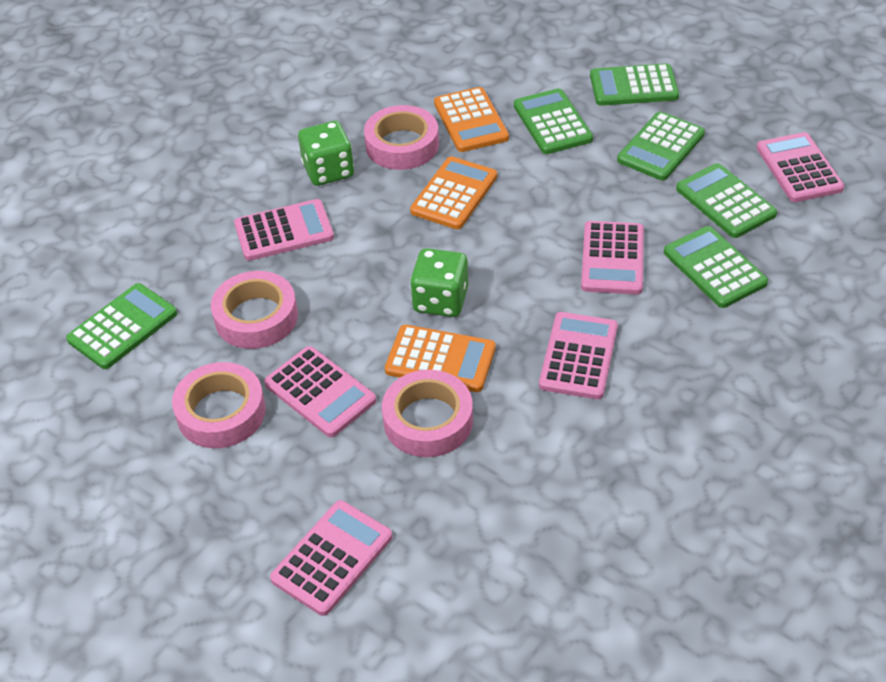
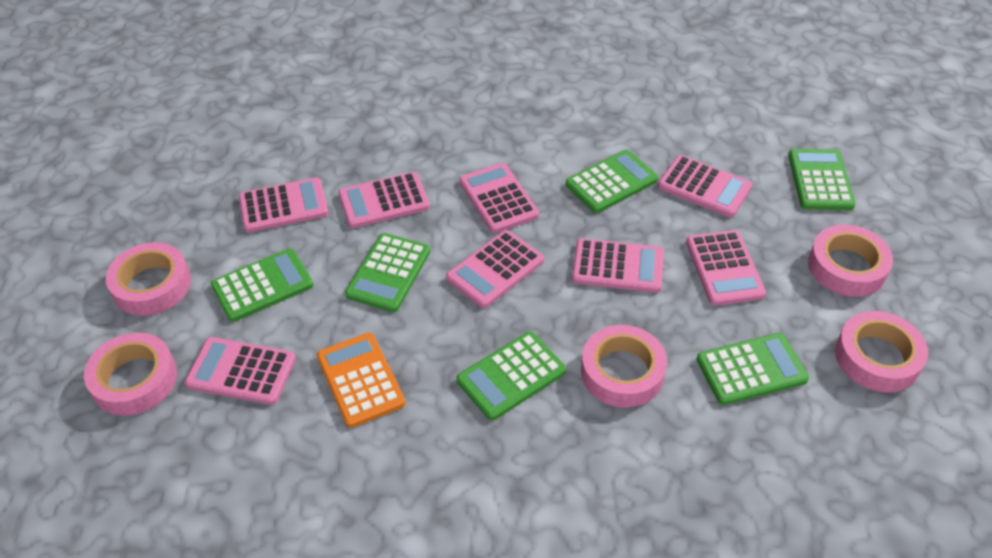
green dice: 2 -> 0
orange calculator: 3 -> 1
pink calculator: 6 -> 8
pink tape: 4 -> 5

